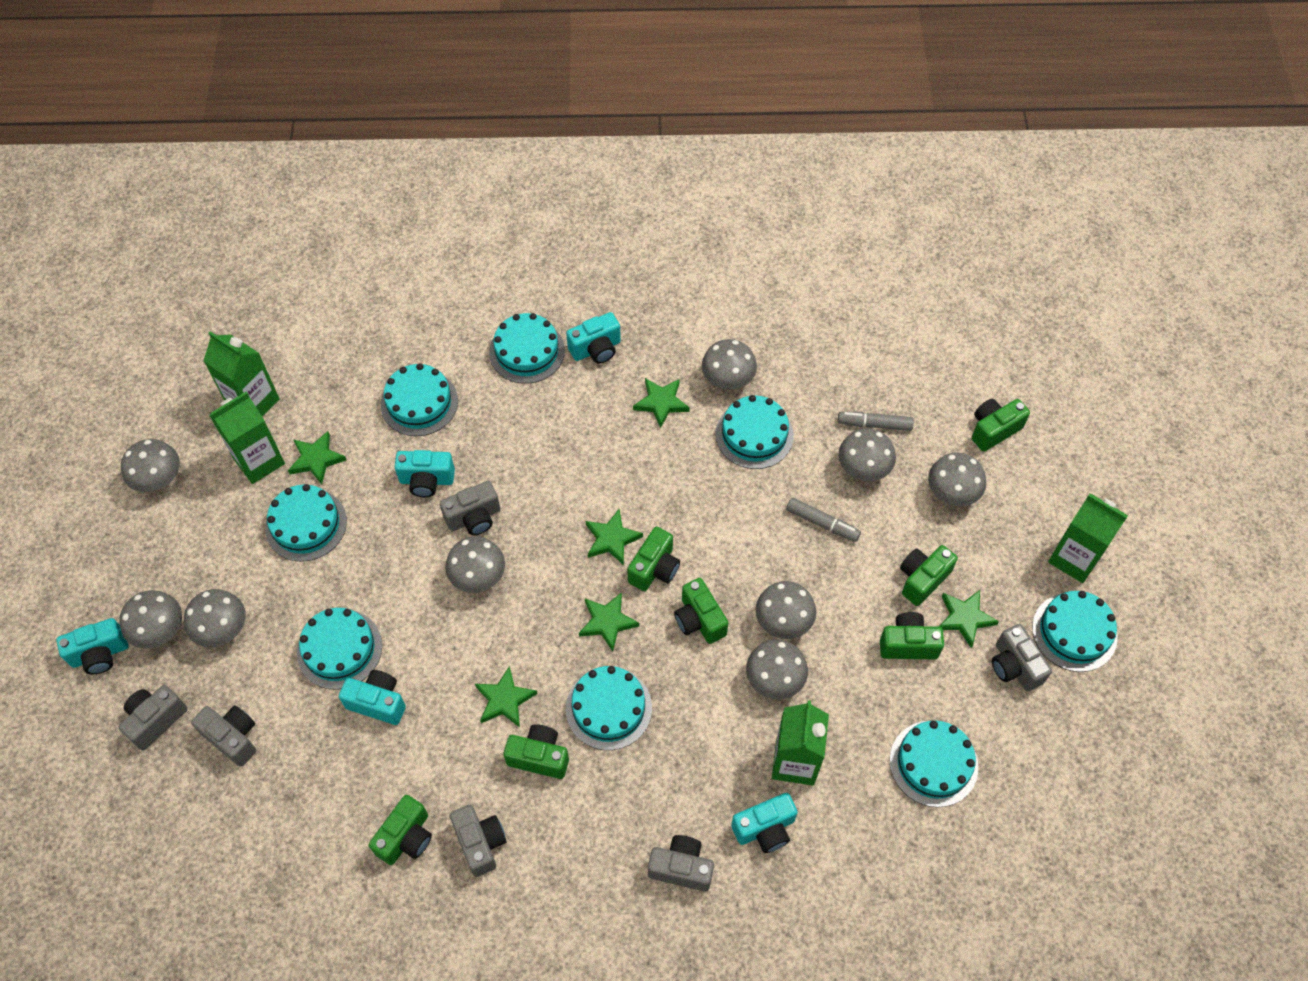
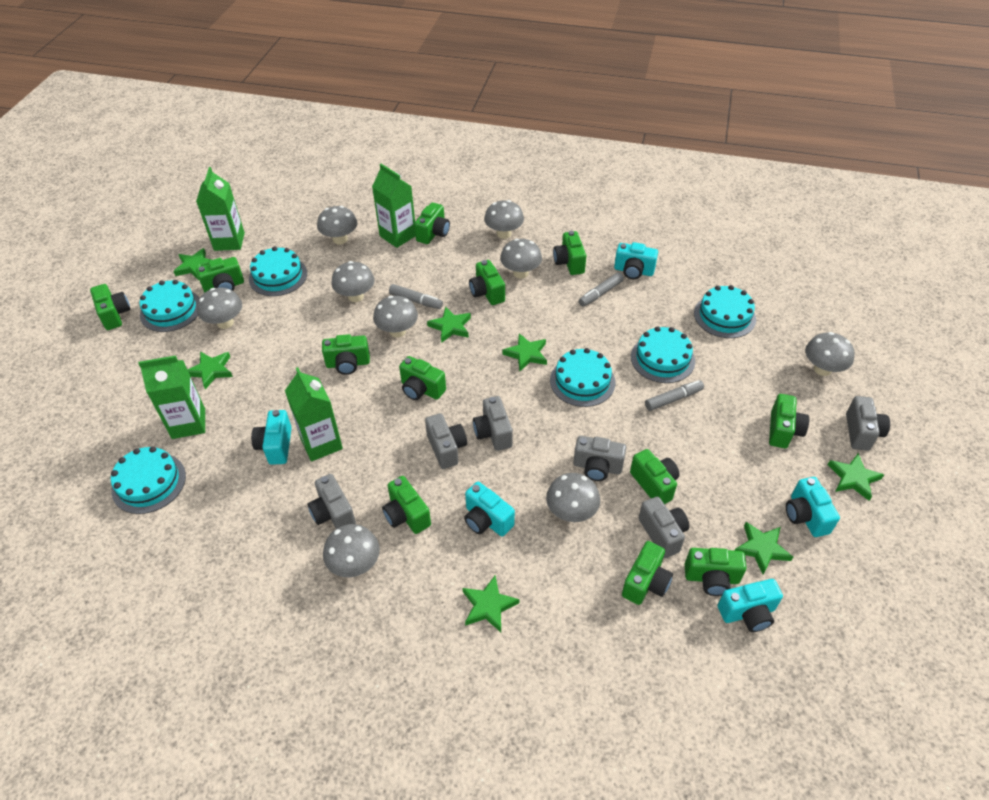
green camera: 7 -> 12
green star: 6 -> 7
grey marker: 2 -> 3
turquoise cake: 8 -> 6

